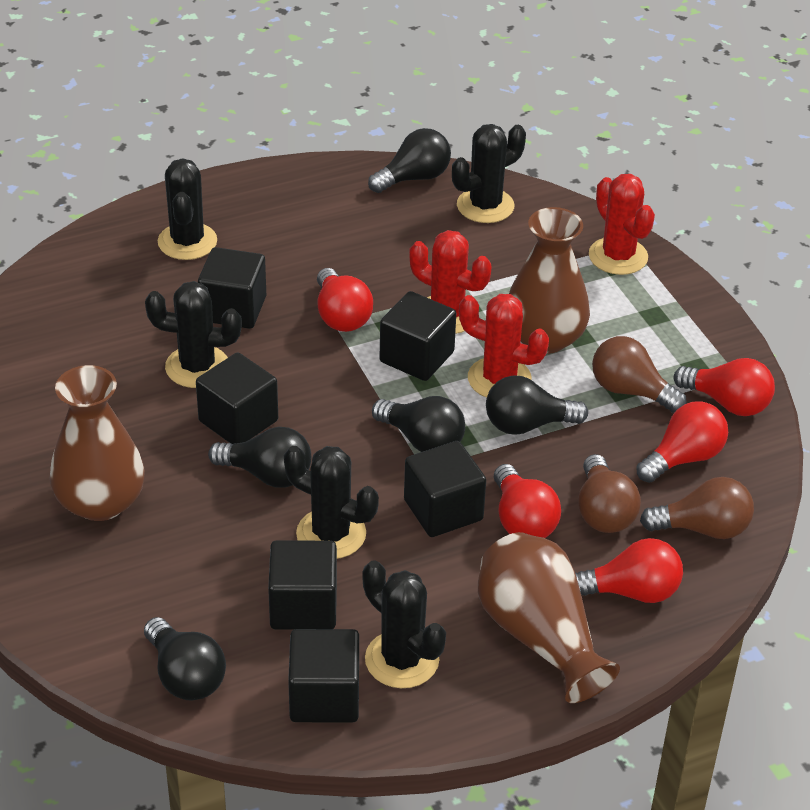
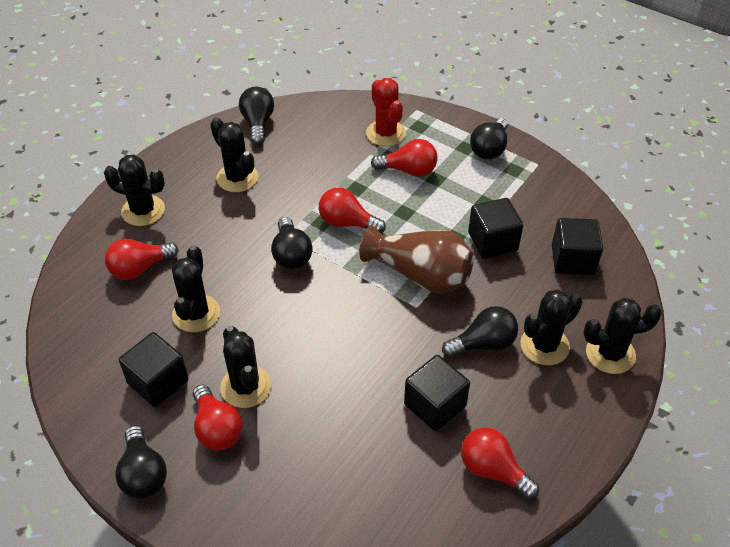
black cactus: 5 -> 6
black cube: 6 -> 4
brown light bulb: 3 -> 0
brown vase: 3 -> 1
red cactus: 3 -> 1

